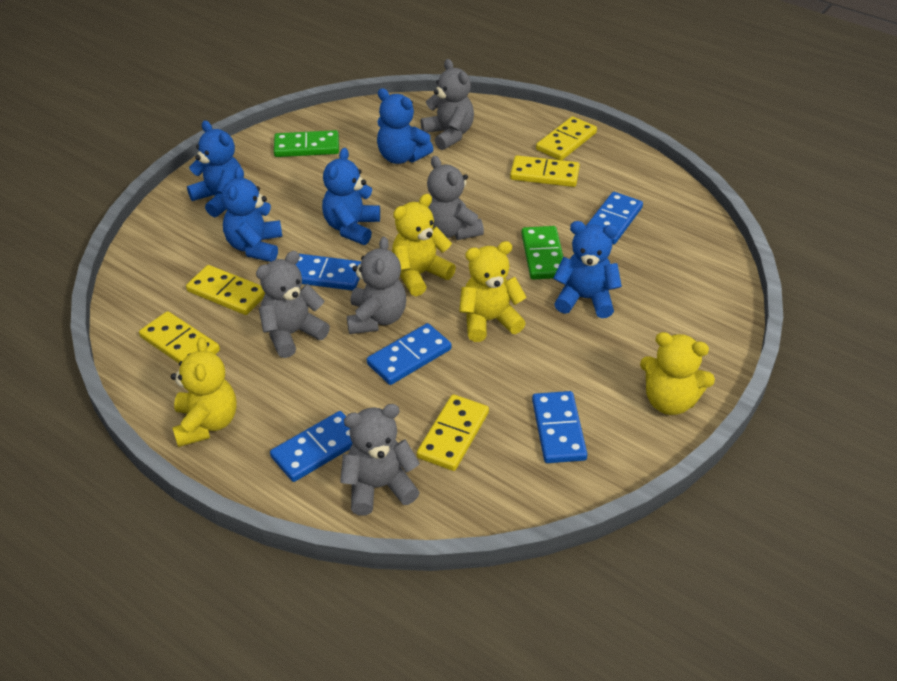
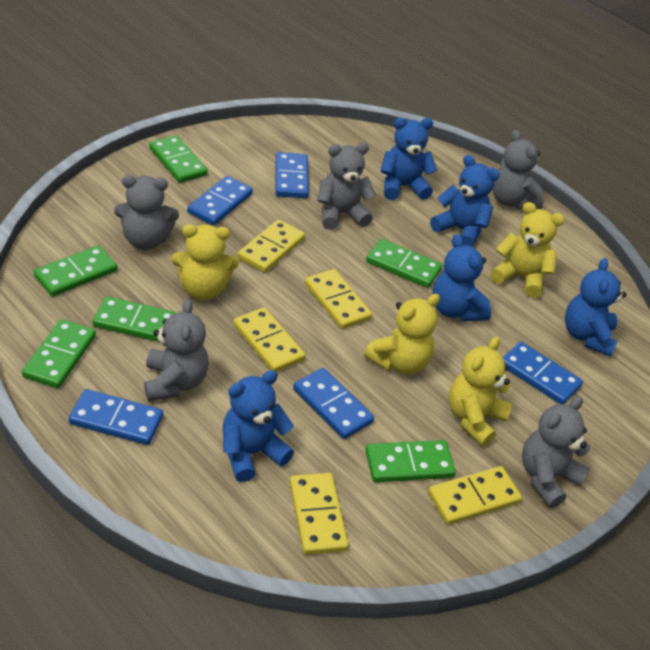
green domino: 2 -> 6

